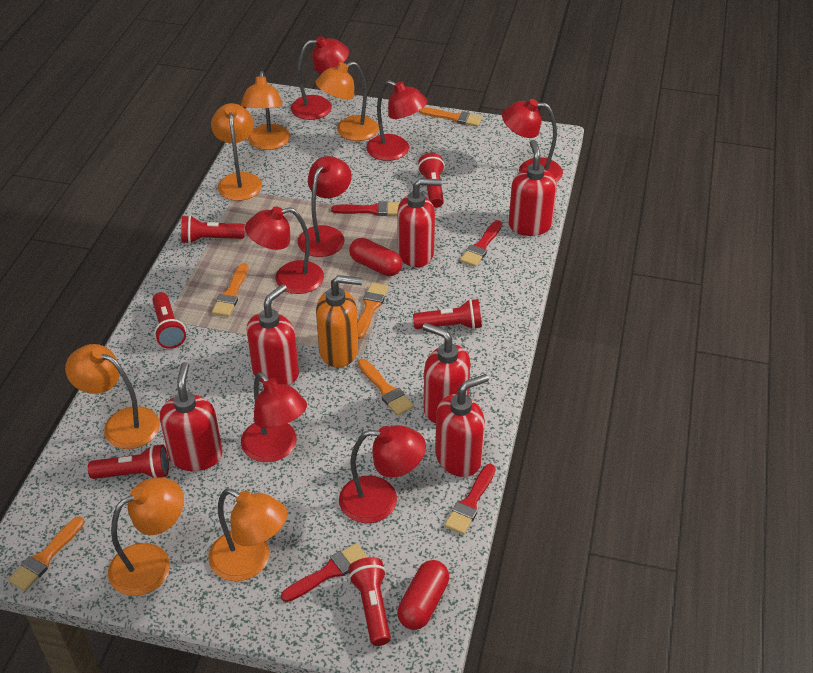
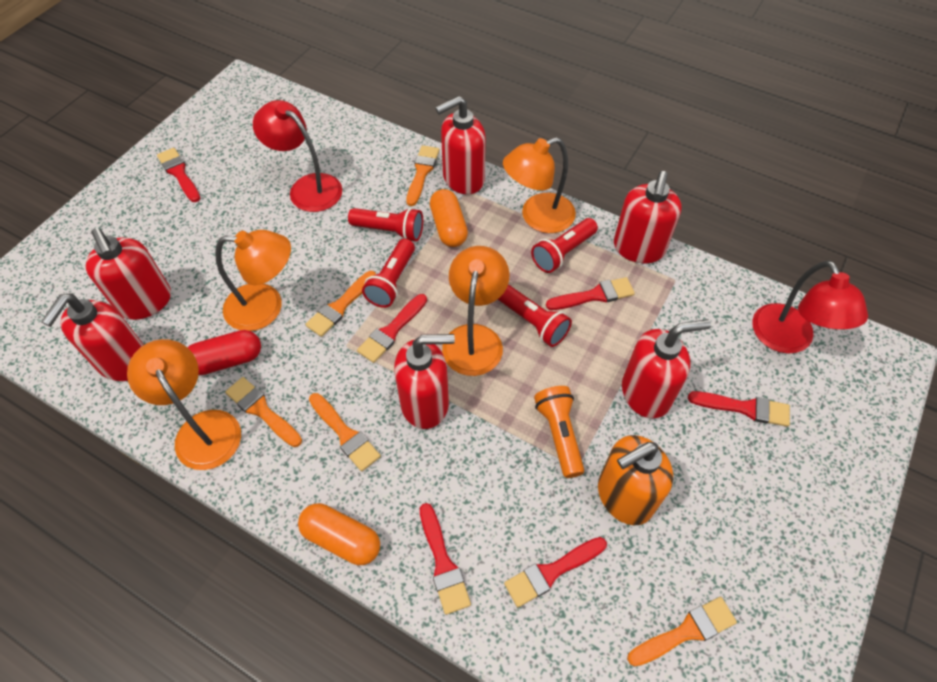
orange capsule: 0 -> 2
orange flashlight: 0 -> 1
orange lamp: 6 -> 4
red brush: 4 -> 6
red capsule: 2 -> 1
red flashlight: 6 -> 4
red lamp: 7 -> 2

